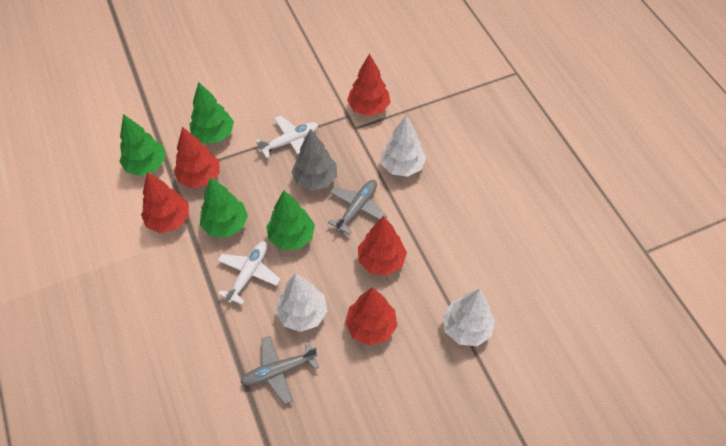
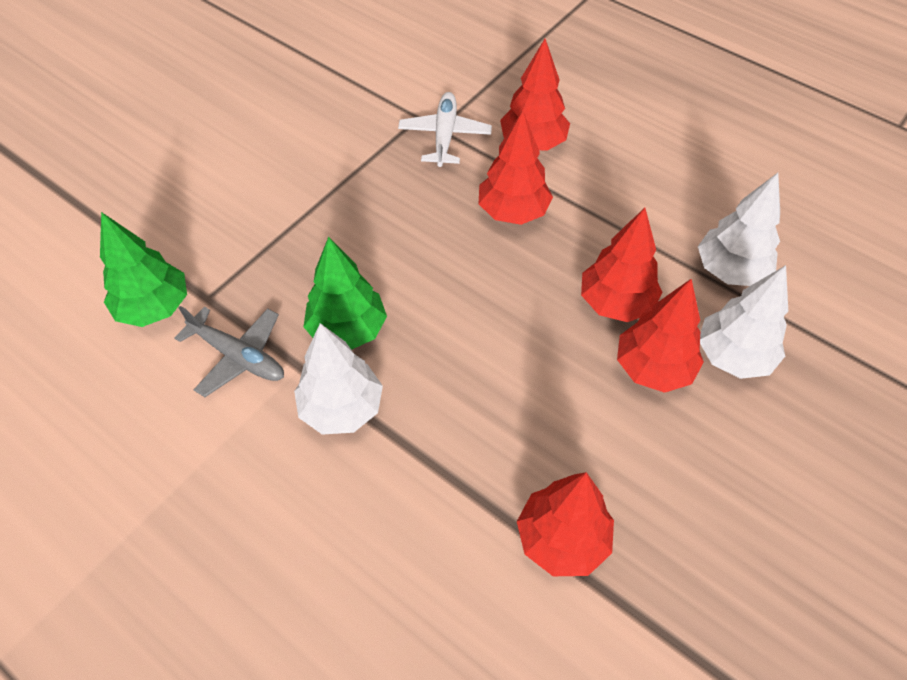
green tree: 4 -> 2
grey plane: 2 -> 1
grey tree: 1 -> 0
white plane: 2 -> 1

